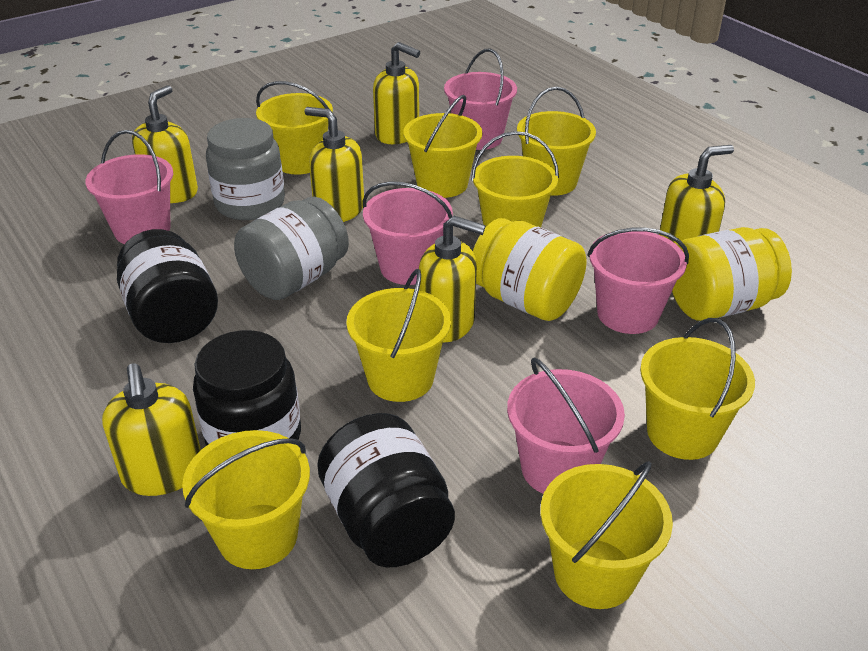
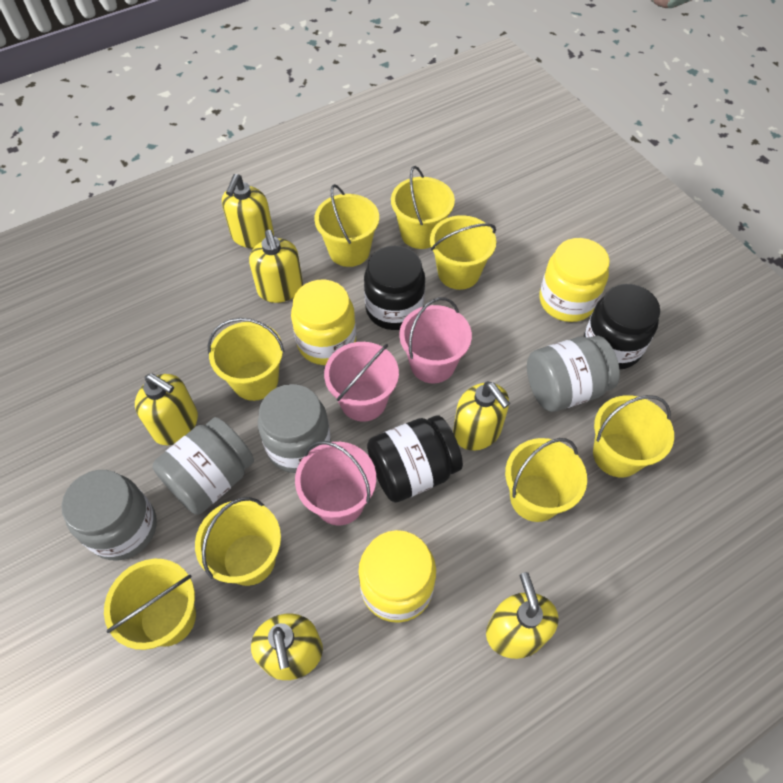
grey jar: 2 -> 4
pink bucket: 5 -> 3
yellow jar: 2 -> 3

